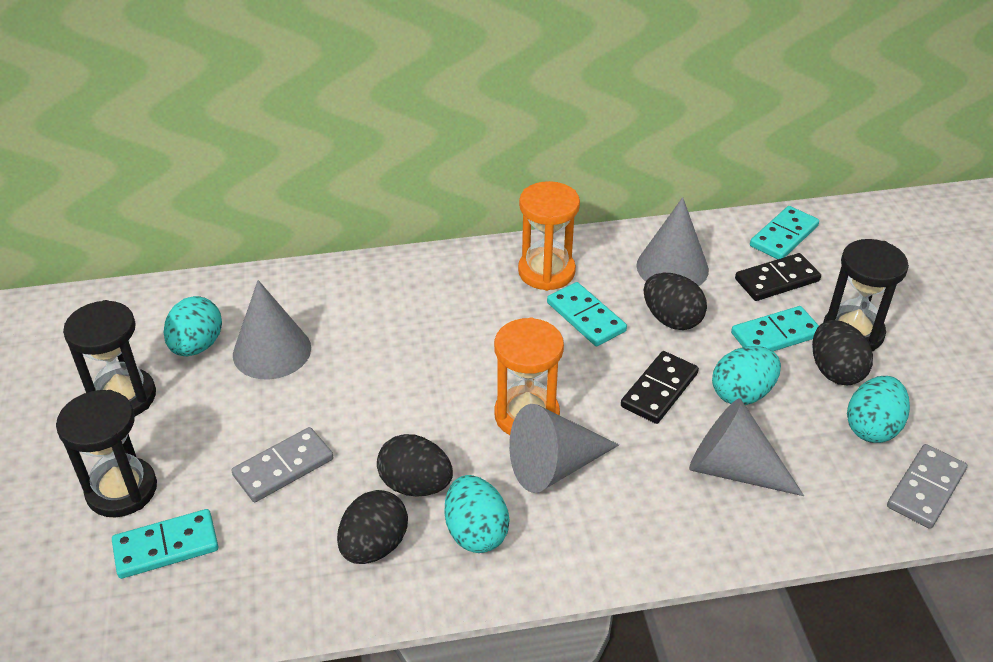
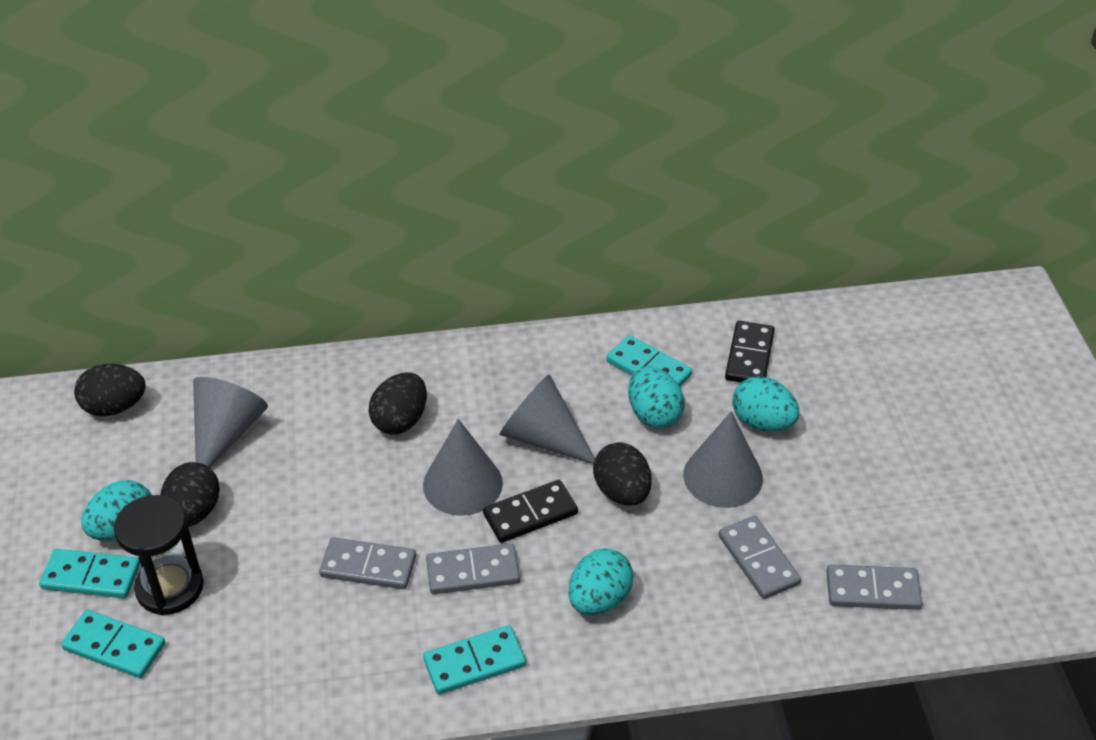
black hourglass: 3 -> 1
grey domino: 2 -> 4
orange hourglass: 2 -> 0

